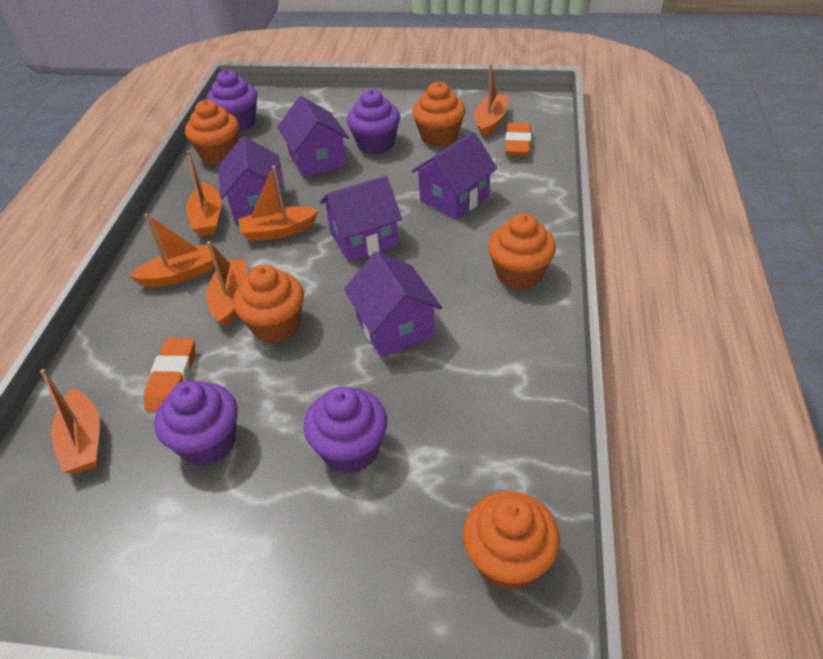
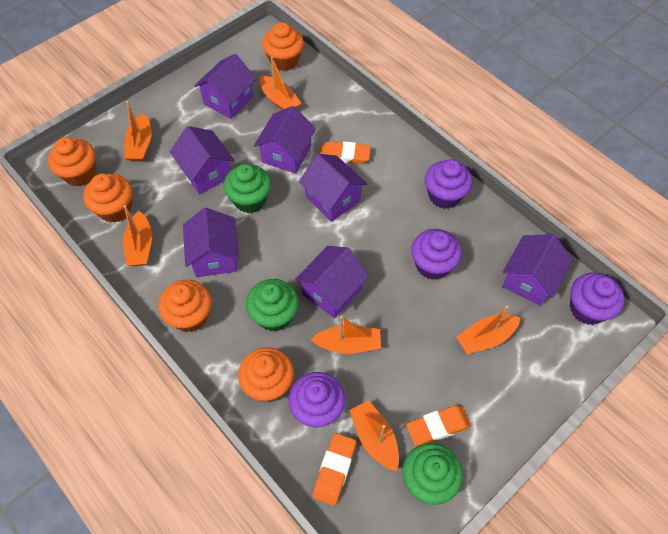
green cupcake: 0 -> 3
orange eraser: 2 -> 3
purple house: 5 -> 7

